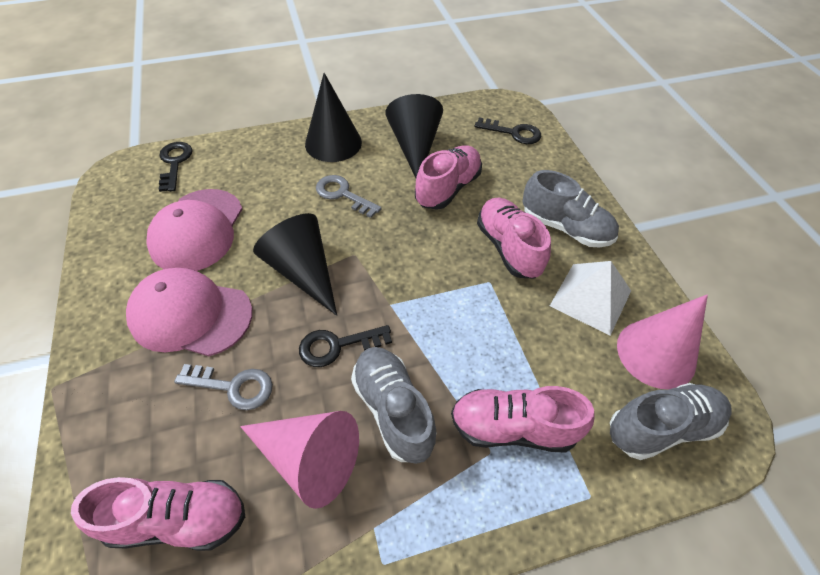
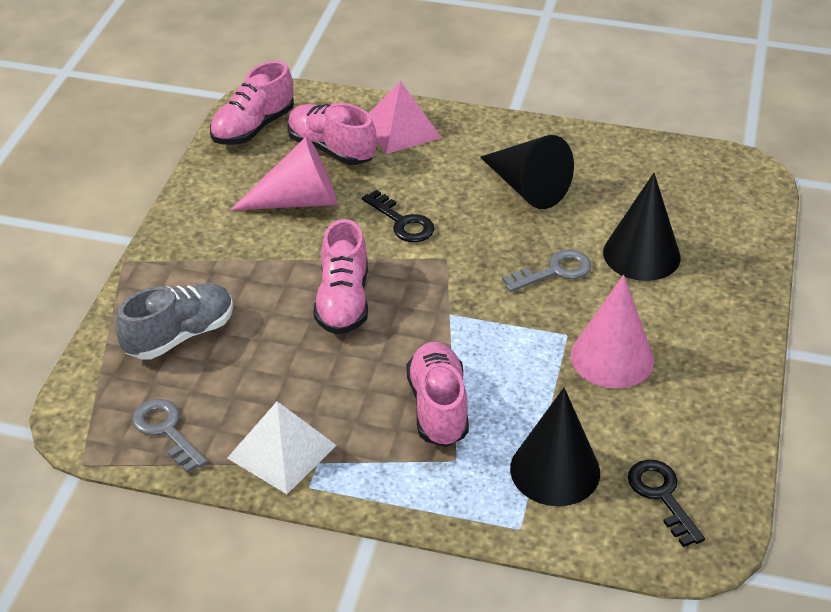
black key: 3 -> 2
grey shoe: 3 -> 1
pink cap: 2 -> 0
pink pyramid: 0 -> 1

